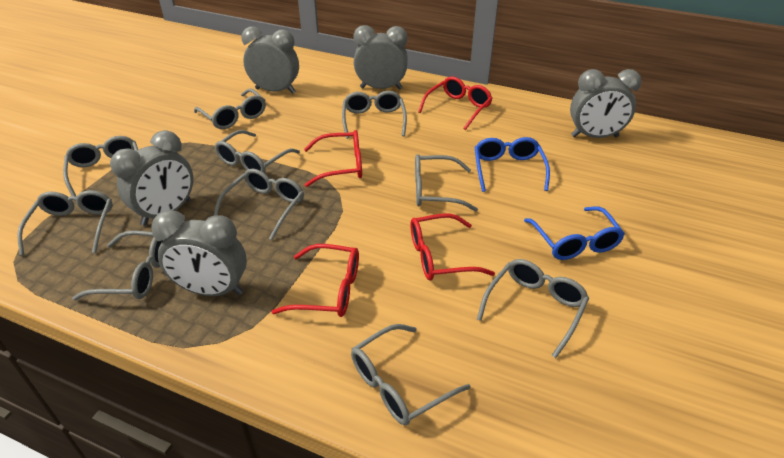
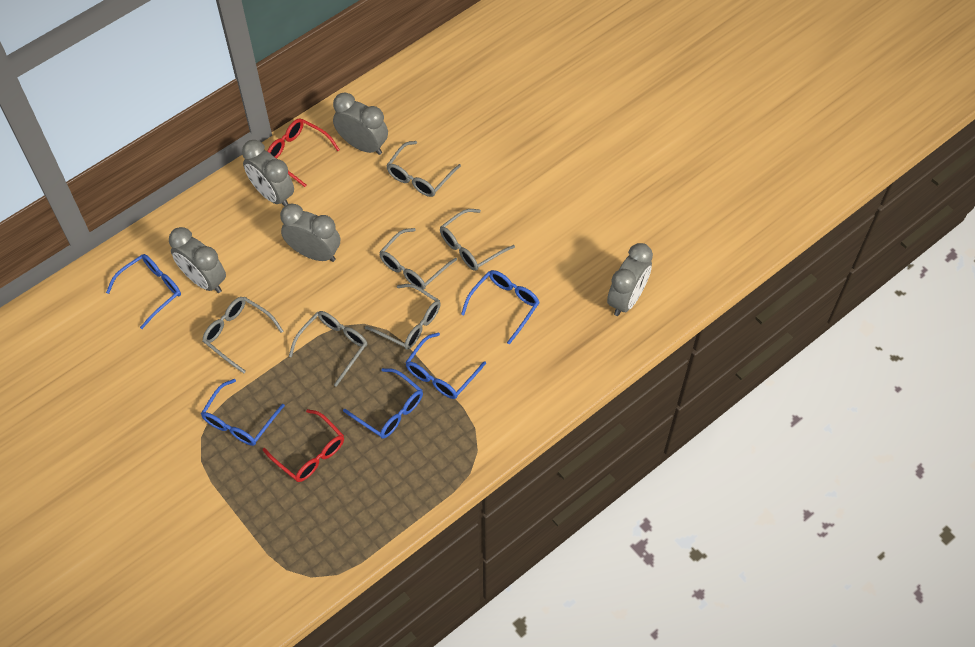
blue glasses: 2 -> 5
grey glasses: 10 -> 6
red glasses: 4 -> 2

